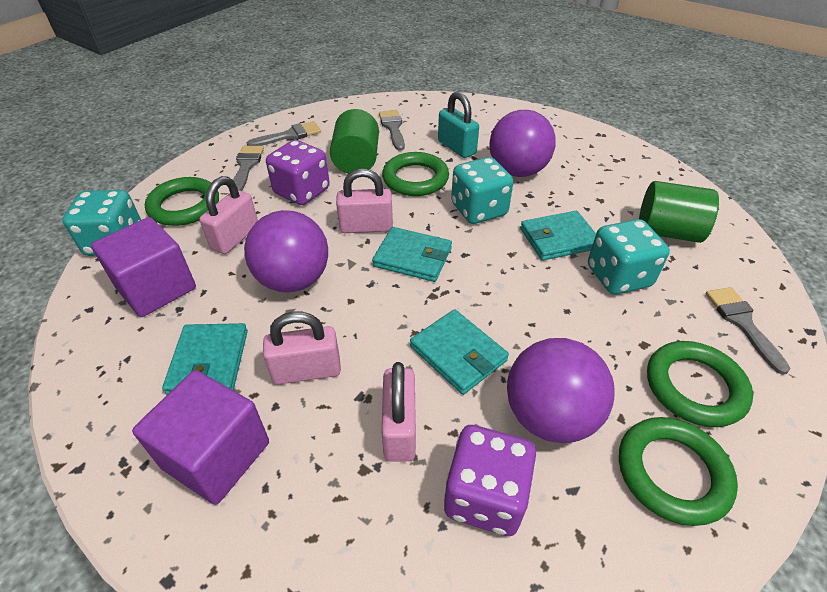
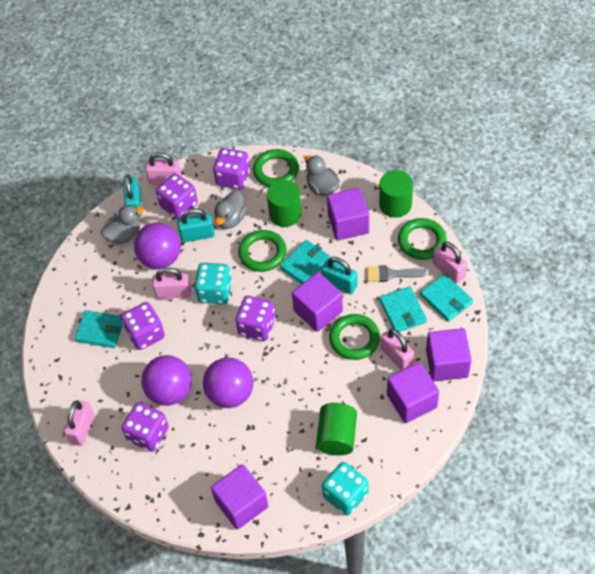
green cylinder: 2 -> 3
grey brush: 4 -> 1
grey duck: 0 -> 3
pink padlock: 4 -> 5
purple cube: 2 -> 5
purple dice: 2 -> 5
turquoise dice: 3 -> 2
turquoise padlock: 1 -> 3

